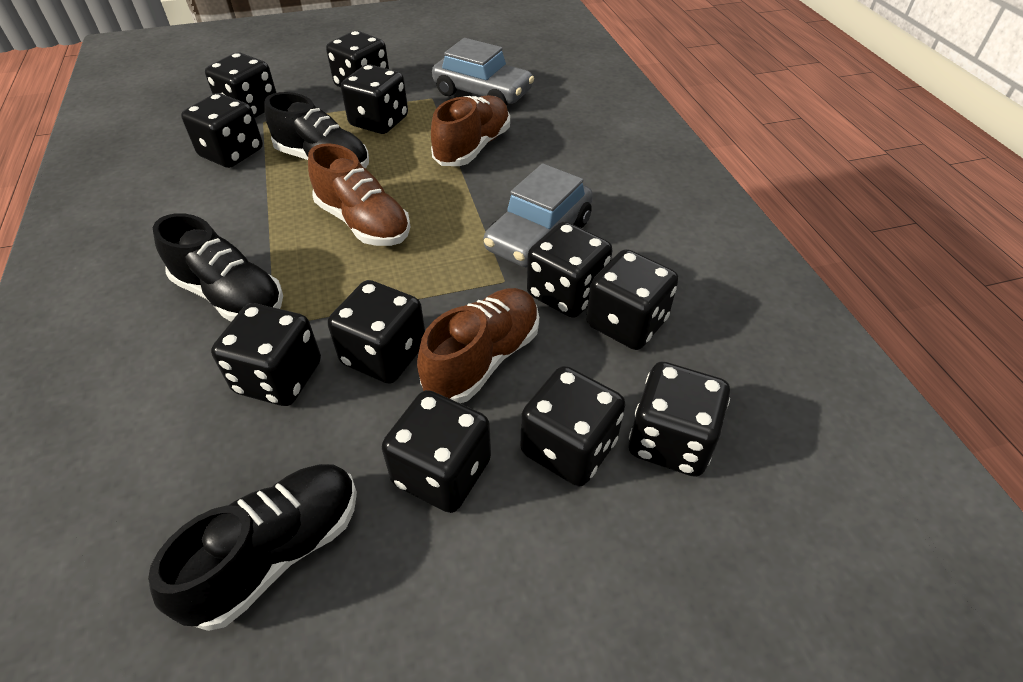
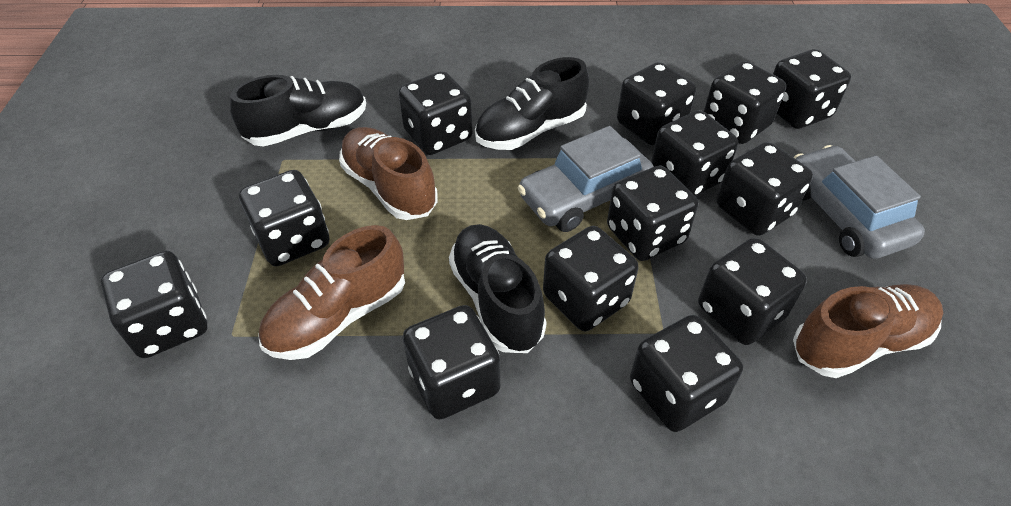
black dice: 11 -> 13

